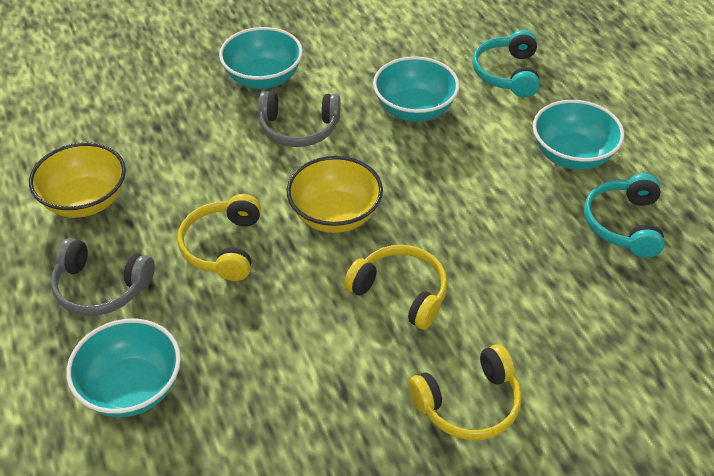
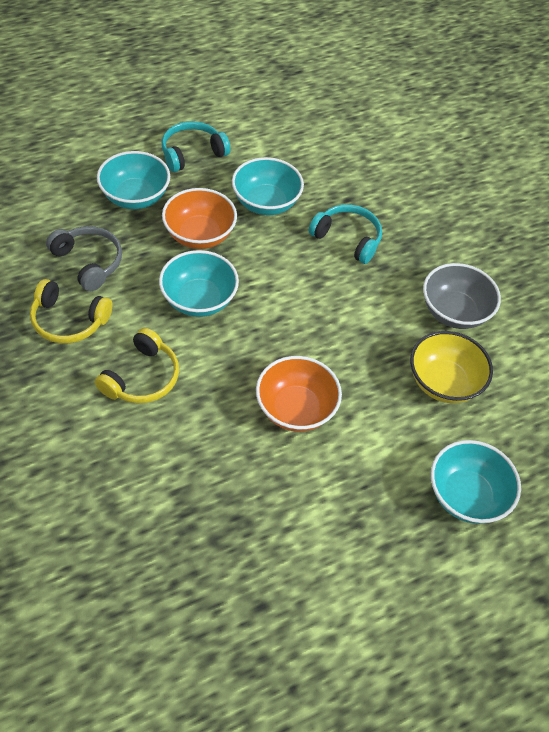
grey bowl: 0 -> 1
grey headphones: 2 -> 1
orange bowl: 0 -> 2
yellow bowl: 2 -> 1
yellow headphones: 3 -> 2

